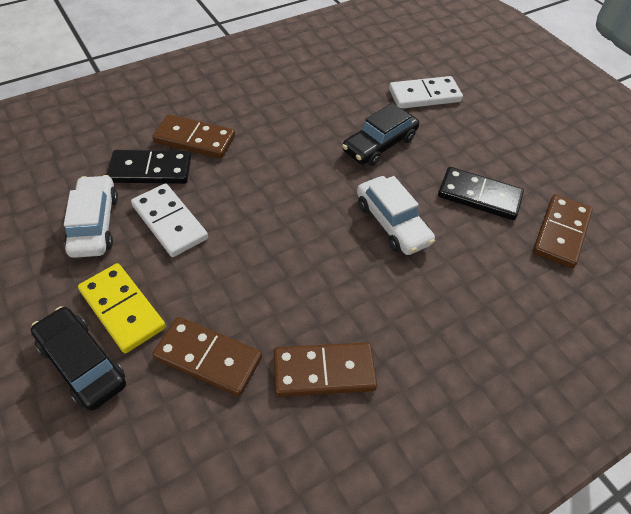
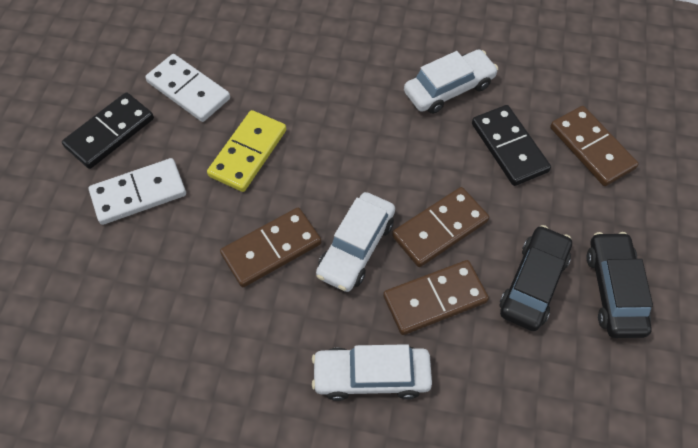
white car: 2 -> 3

